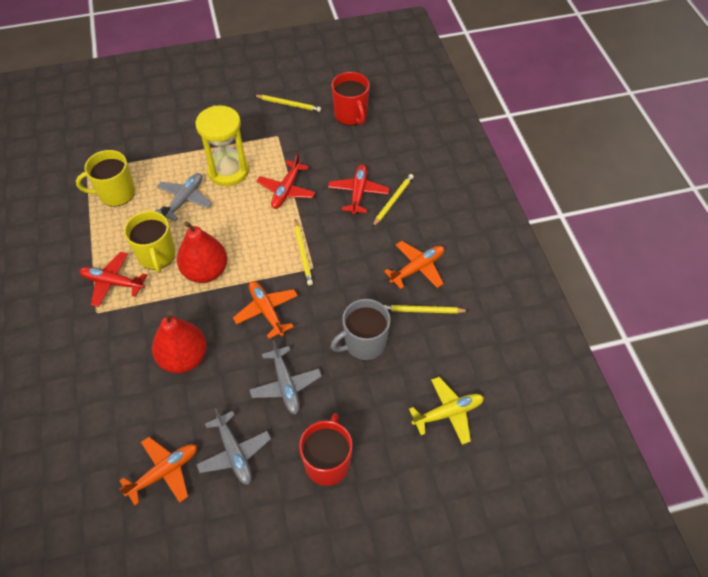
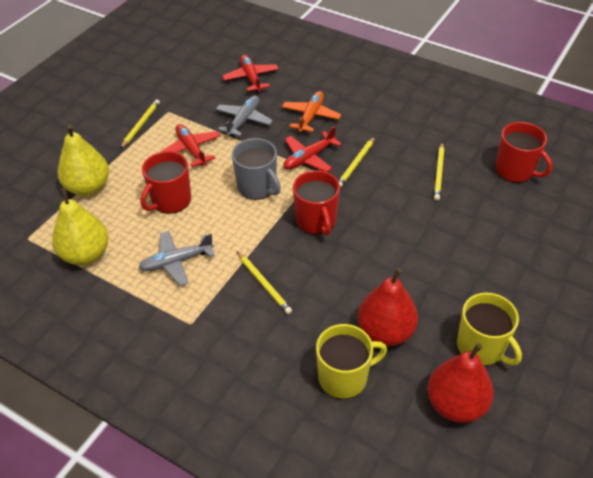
grey plane: 3 -> 2
orange plane: 3 -> 1
red mug: 2 -> 3
yellow hourglass: 1 -> 0
yellow pear: 0 -> 2
yellow plane: 1 -> 0

